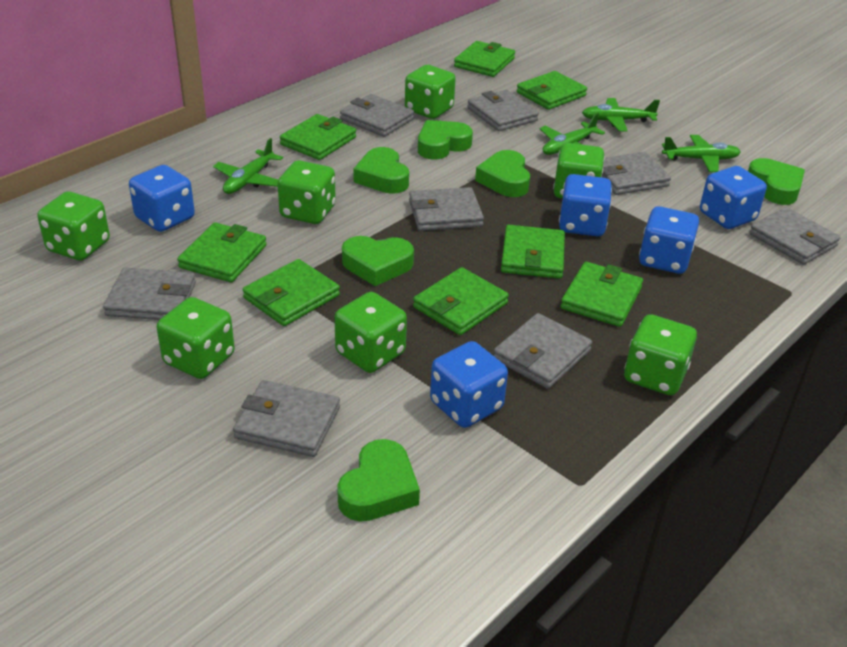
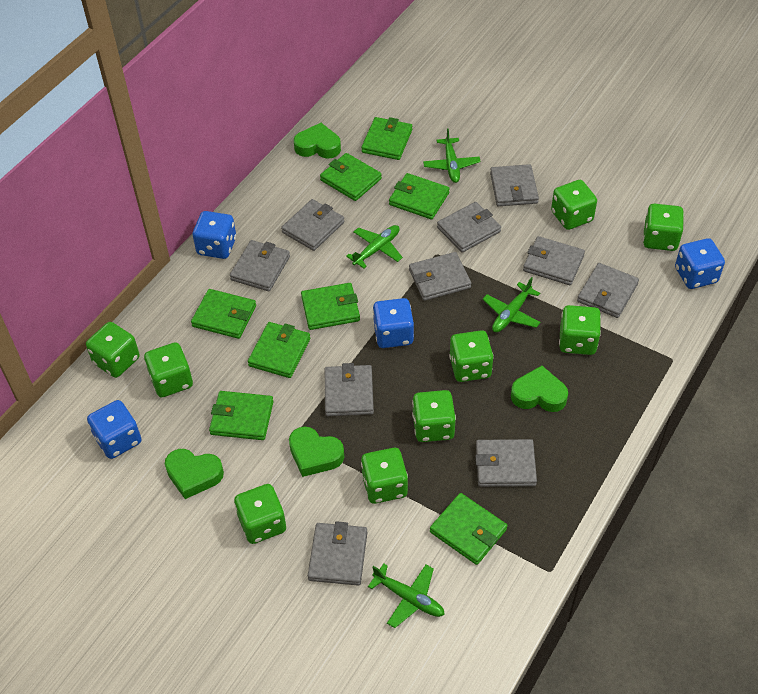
blue dice: 5 -> 4
green dice: 7 -> 9
green heart: 6 -> 4
grey wallet: 8 -> 10

